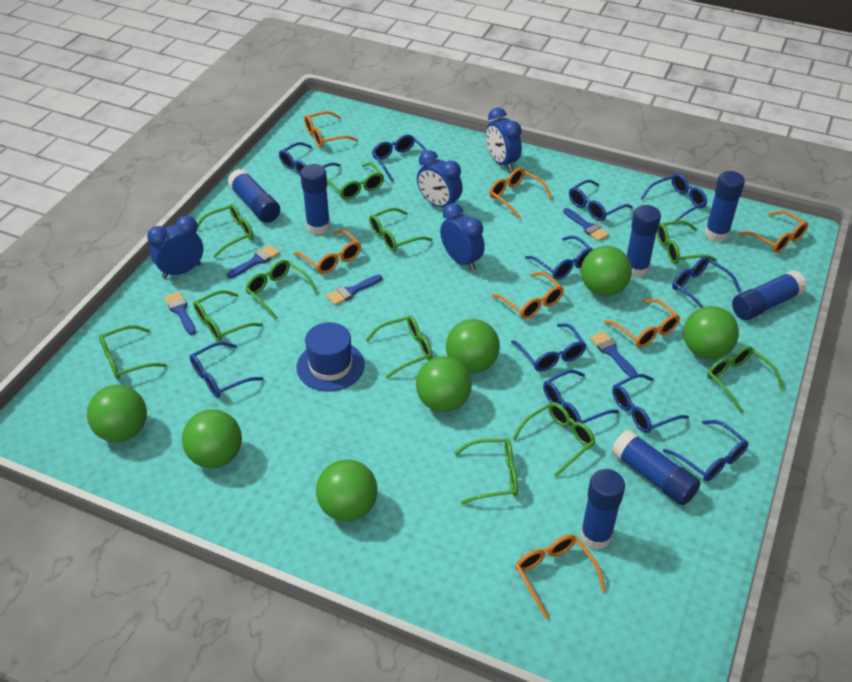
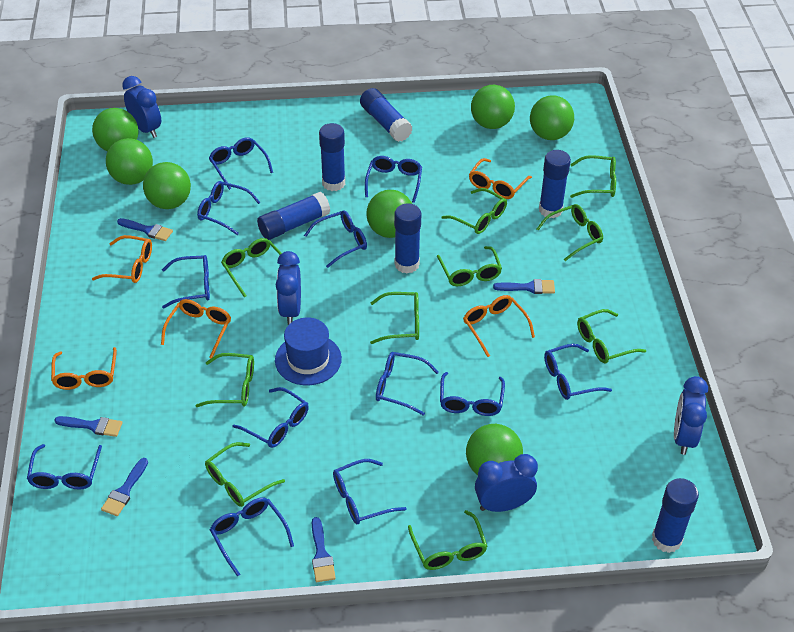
blue glasses: 11 -> 12
blue glue stick: 7 -> 6
green glasses: 11 -> 10
orange glasses: 7 -> 5

